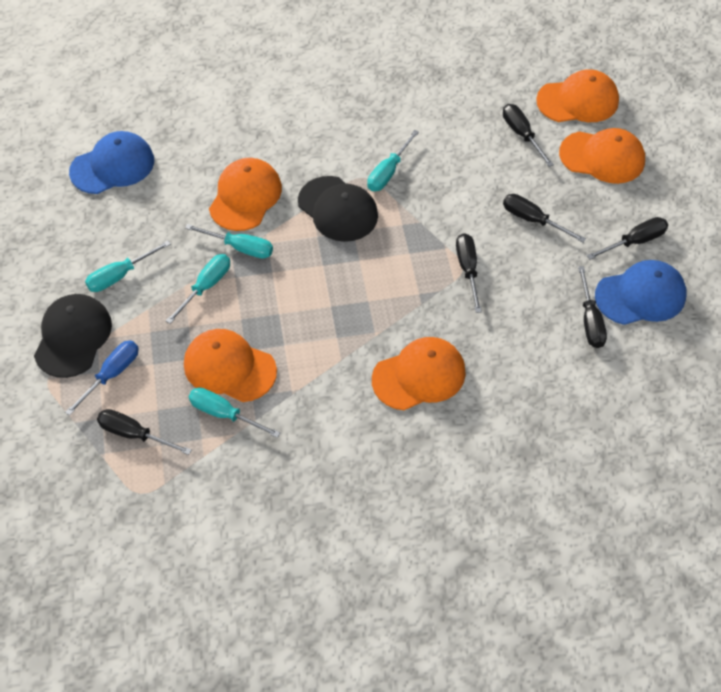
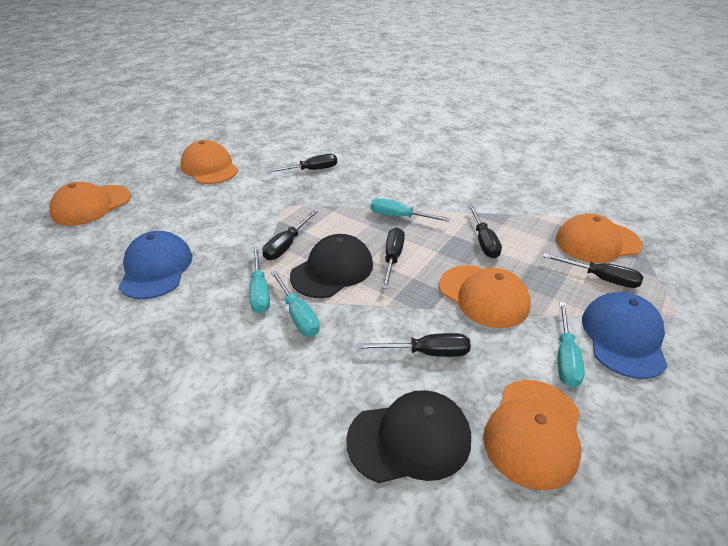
blue screwdriver: 1 -> 0
turquoise screwdriver: 5 -> 4

